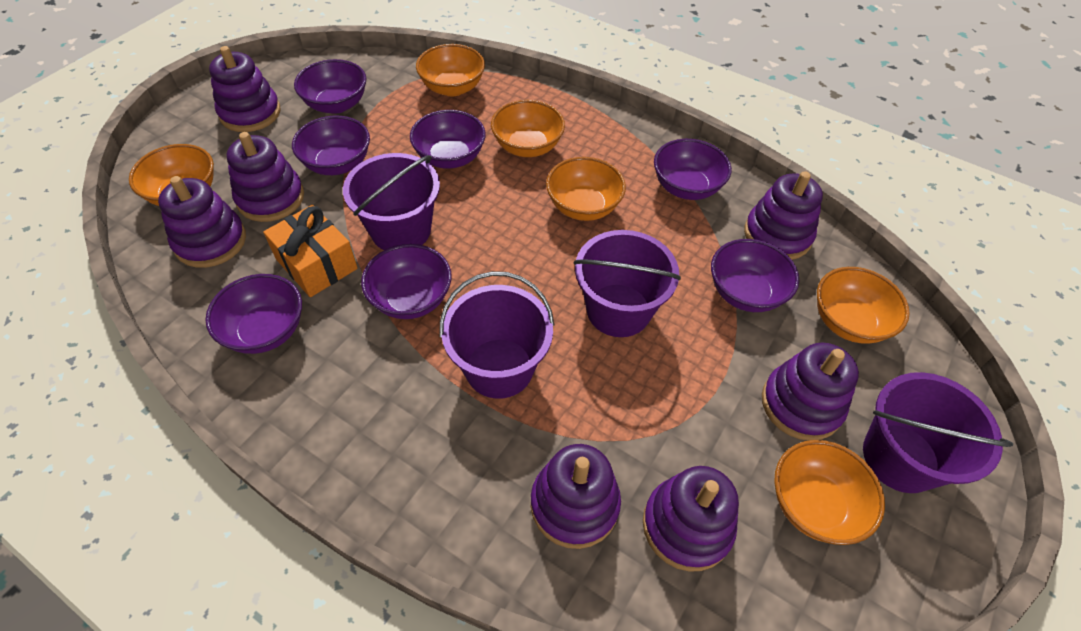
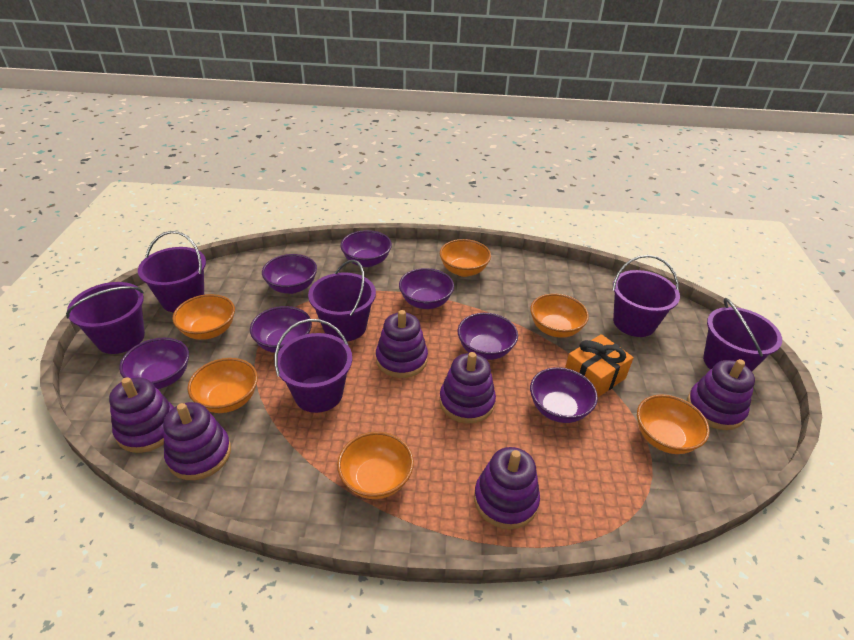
purple bucket: 4 -> 6
purple stacking toy: 7 -> 6

